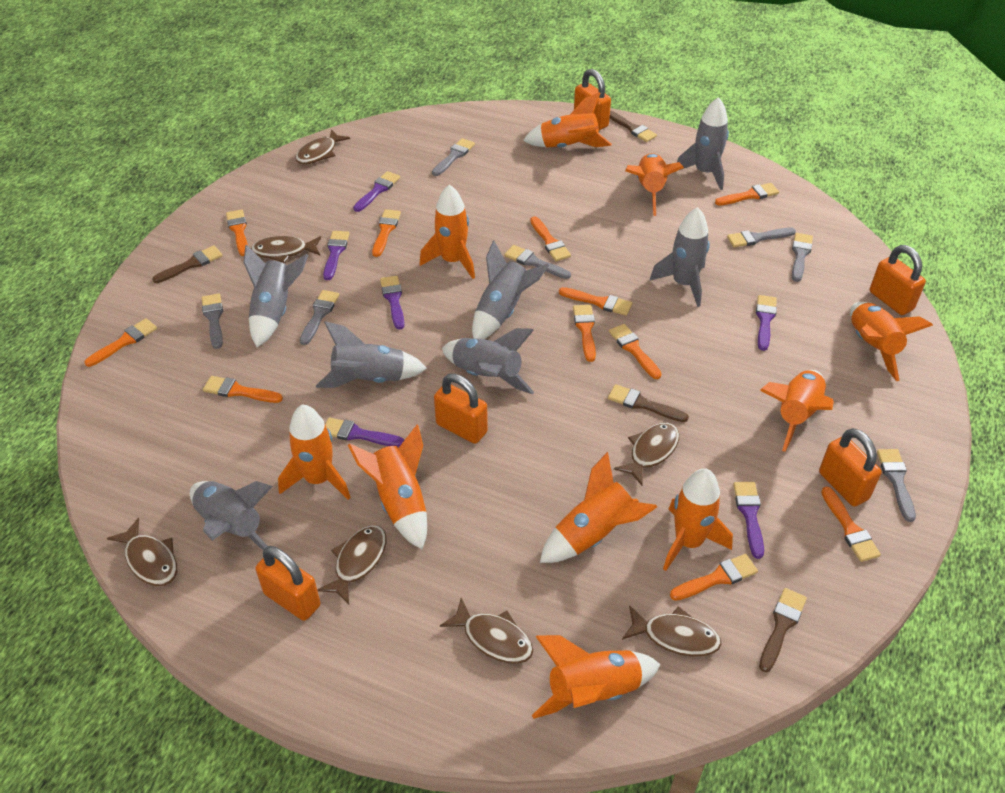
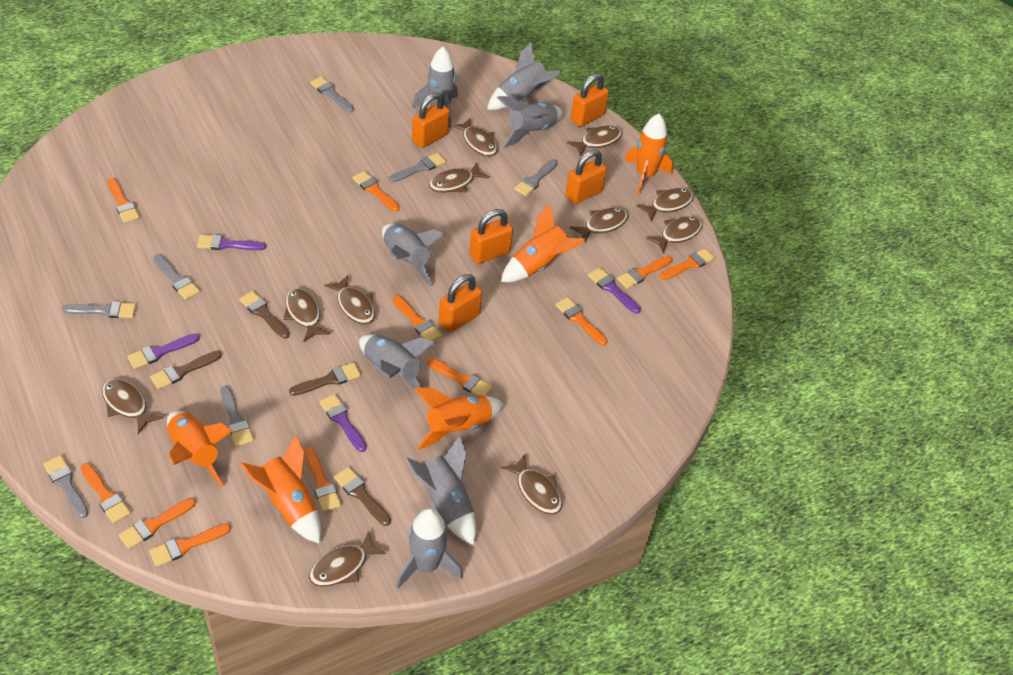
brown fish: 7 -> 11
orange rocket: 10 -> 5
purple brush: 6 -> 4

